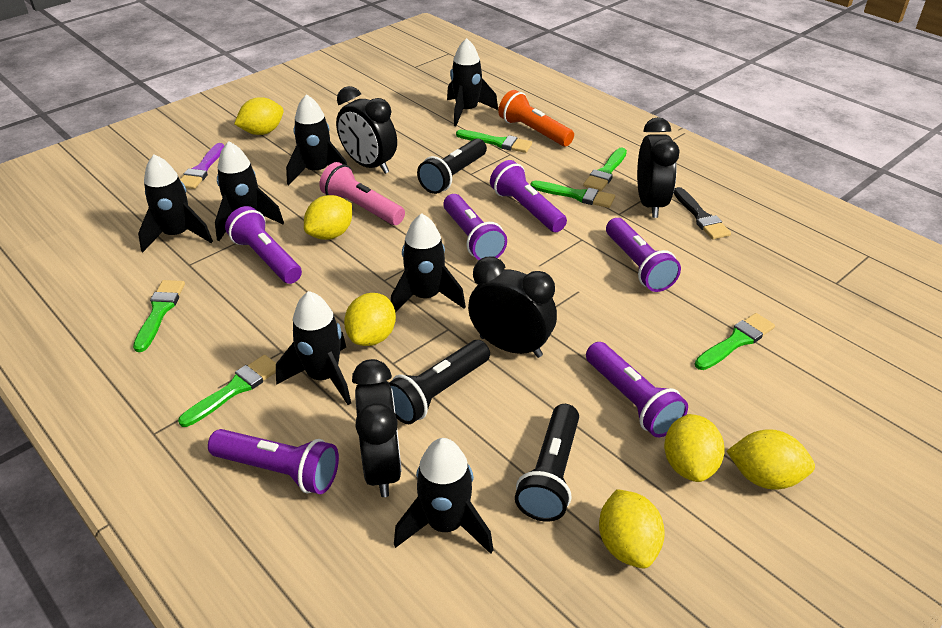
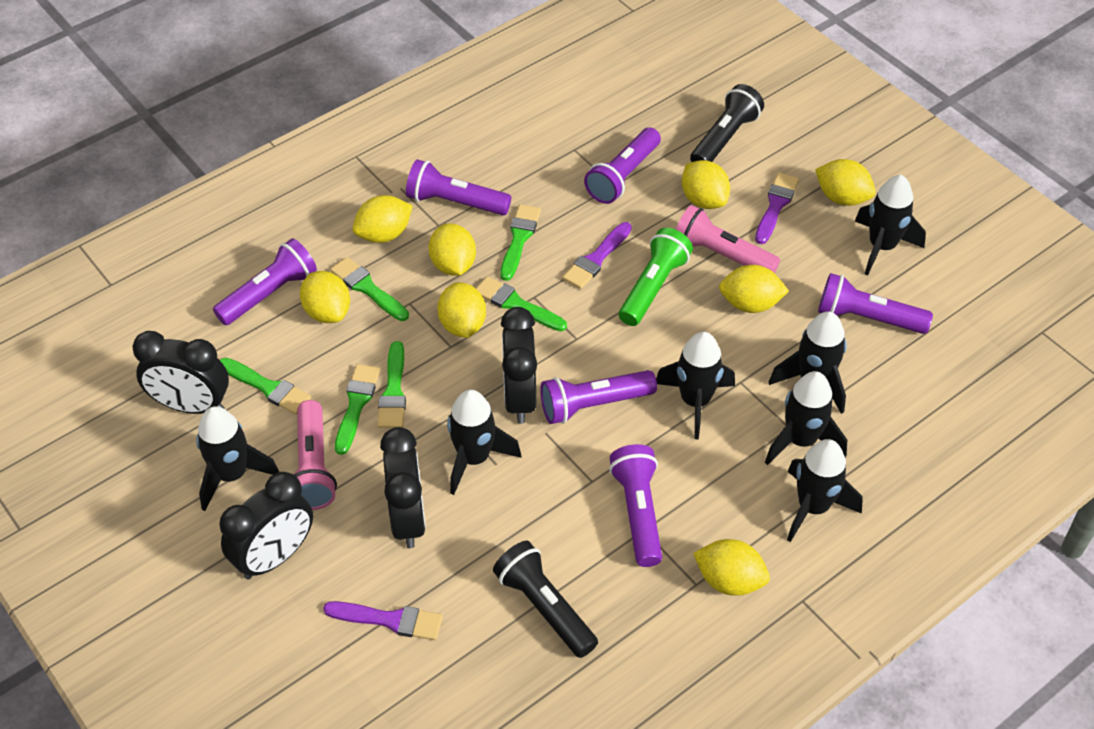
black brush: 1 -> 0
black flashlight: 3 -> 2
green flashlight: 0 -> 1
orange flashlight: 1 -> 0
pink flashlight: 1 -> 2
purple brush: 1 -> 3
yellow lemon: 6 -> 8

